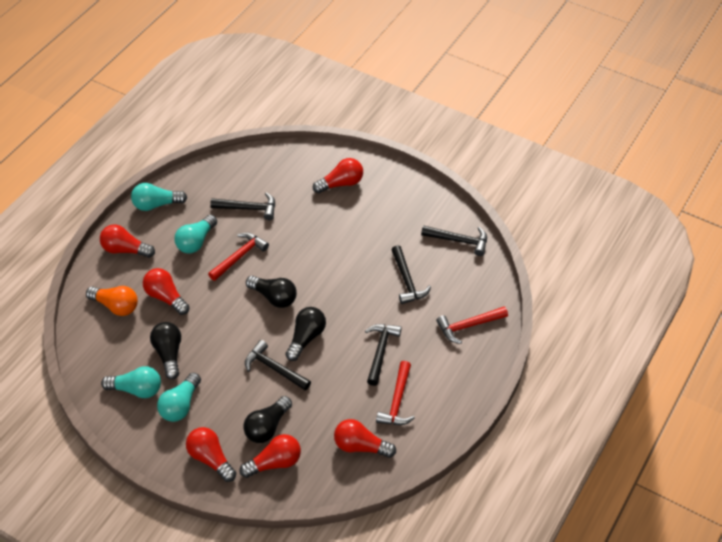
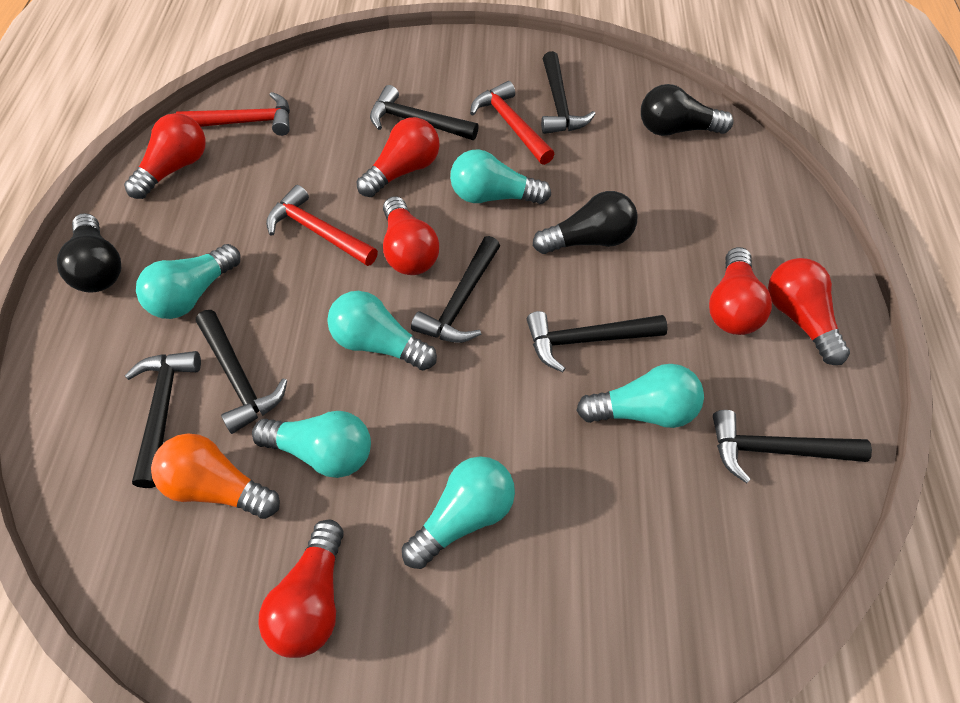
black hammer: 5 -> 7
black light bulb: 4 -> 3
turquoise light bulb: 4 -> 6

